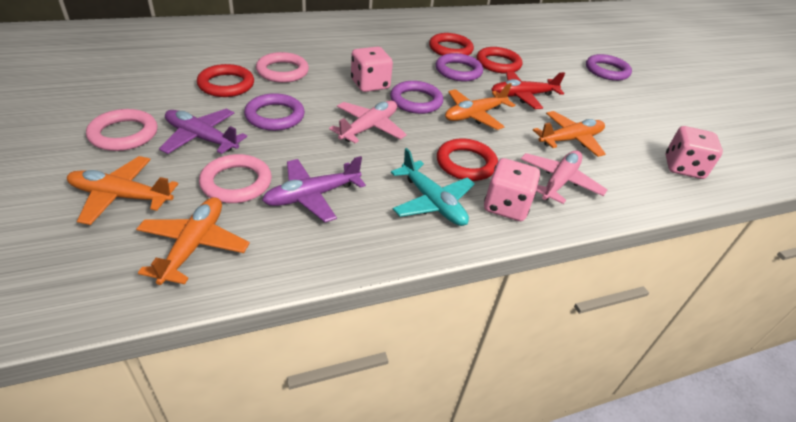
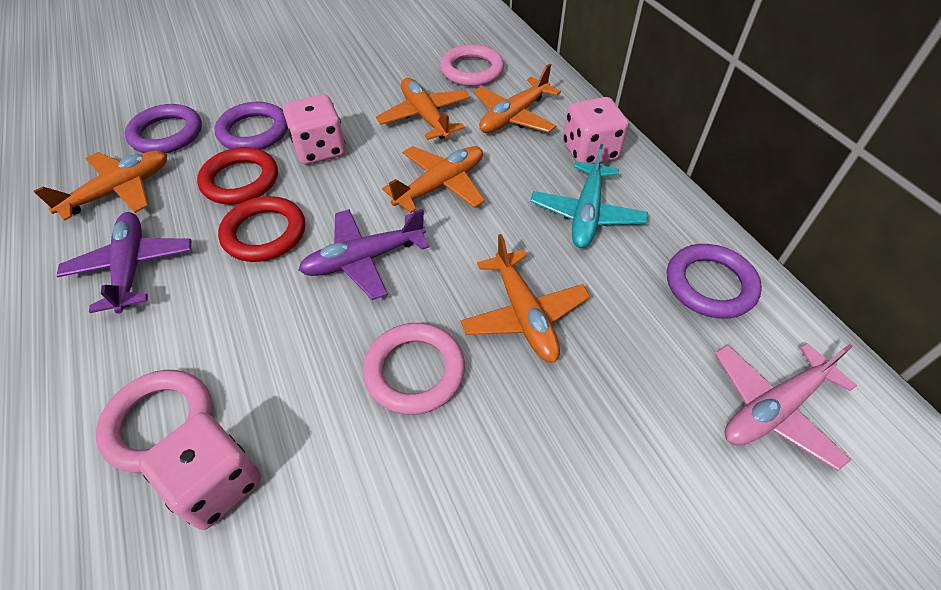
orange plane: 4 -> 5
pink plane: 2 -> 1
purple ring: 4 -> 3
red plane: 1 -> 0
red ring: 4 -> 2

